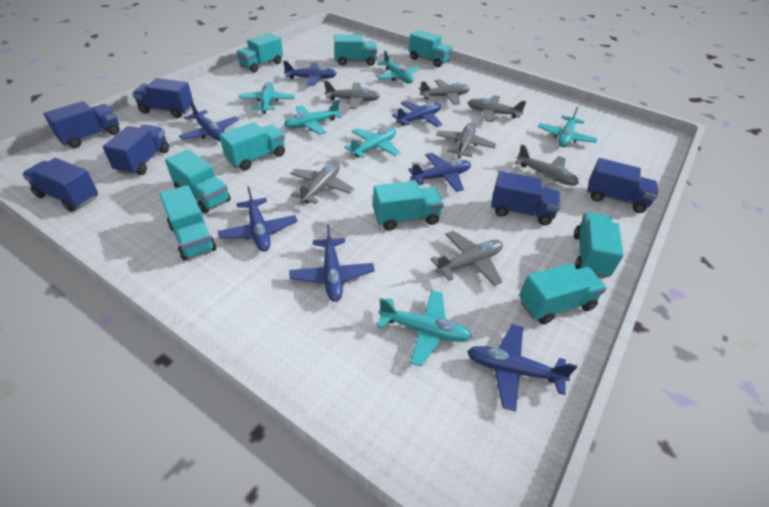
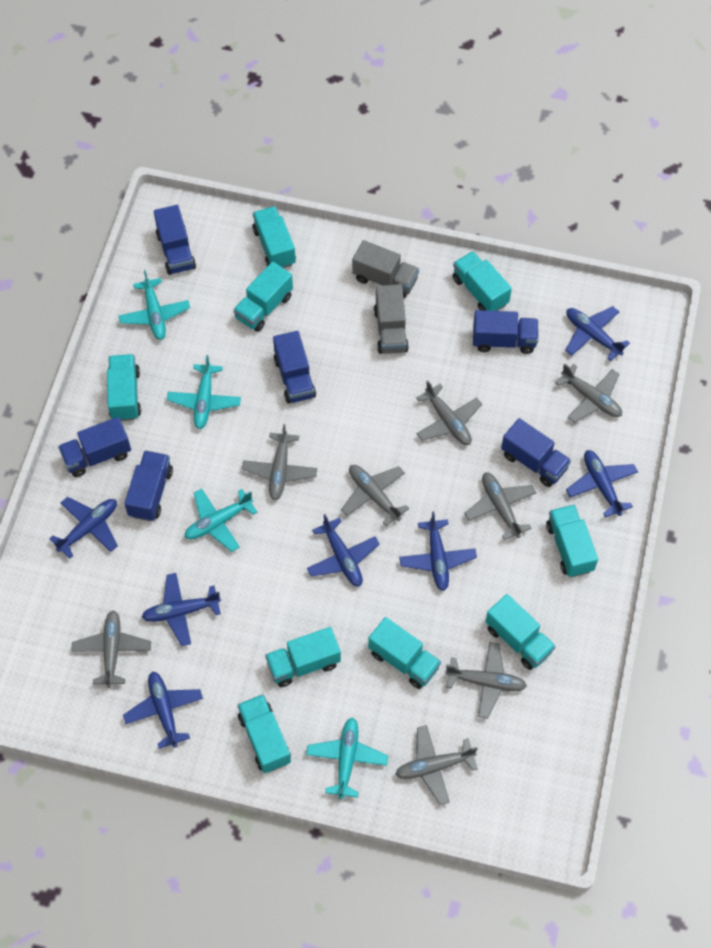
grey plane: 7 -> 8
grey truck: 0 -> 2
turquoise plane: 6 -> 4

